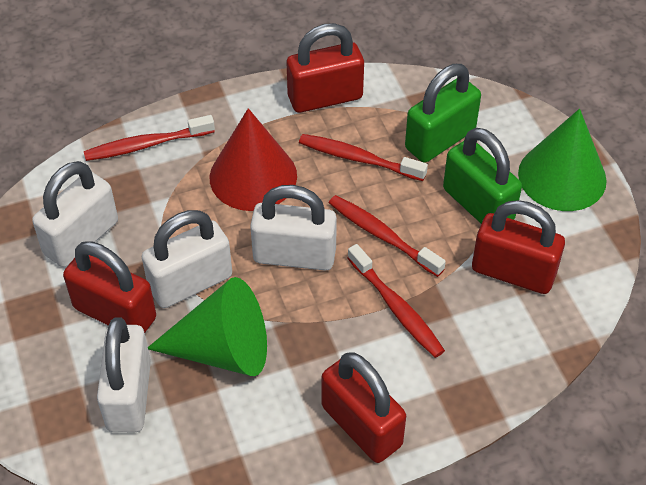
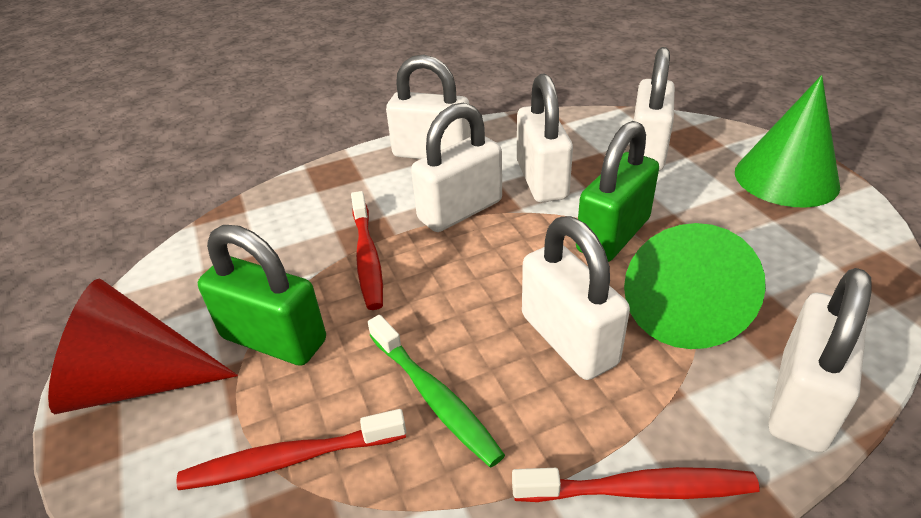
green toothbrush: 0 -> 1
red padlock: 4 -> 0
red toothbrush: 4 -> 3
white padlock: 4 -> 6

